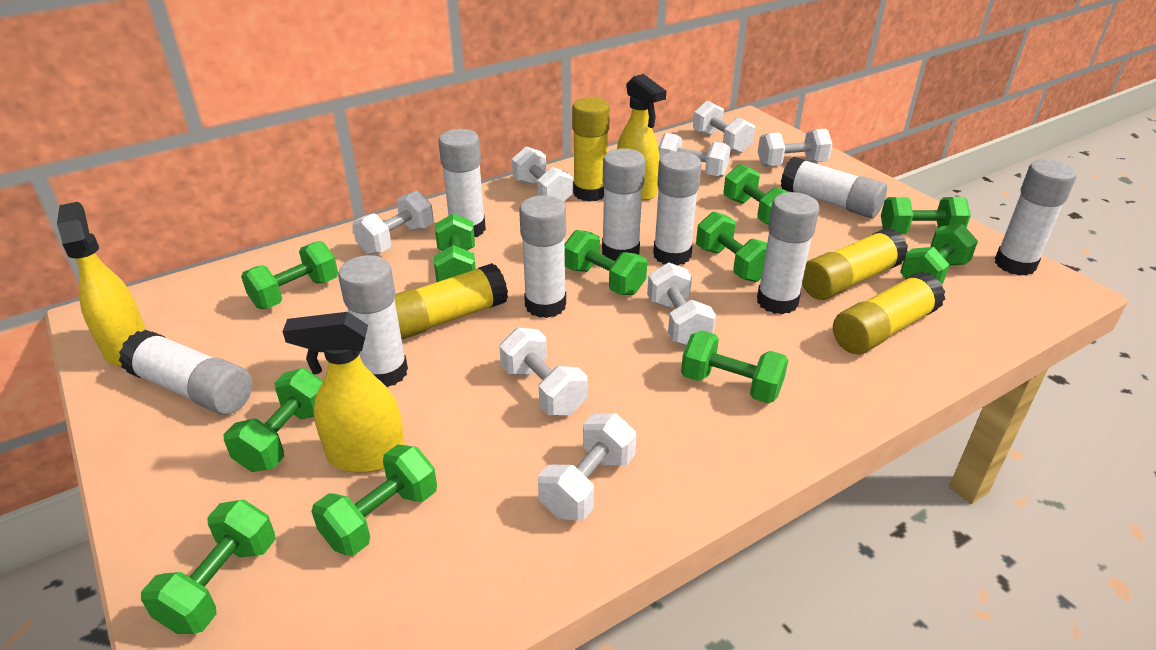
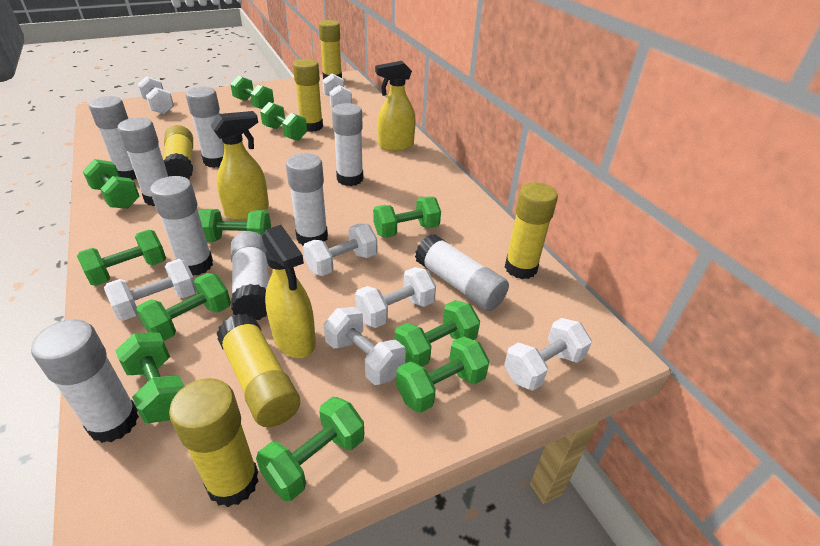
white dumbbell: 8 -> 7
yellow glue stick: 4 -> 6

